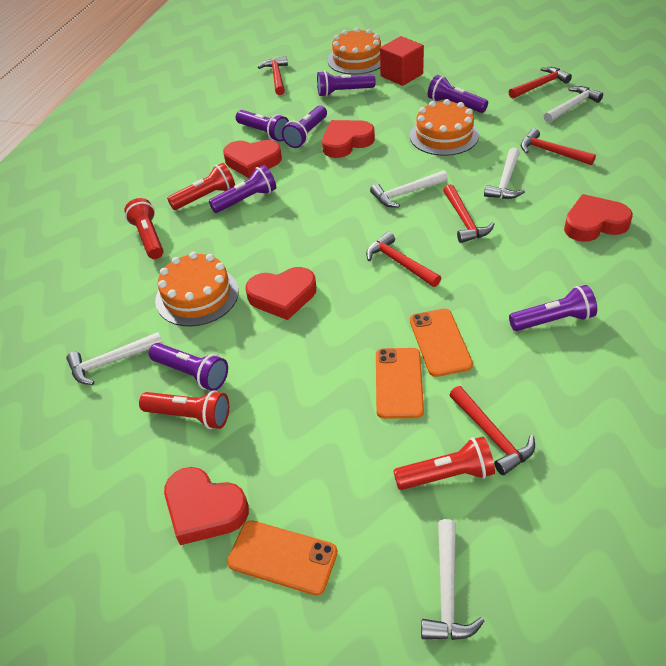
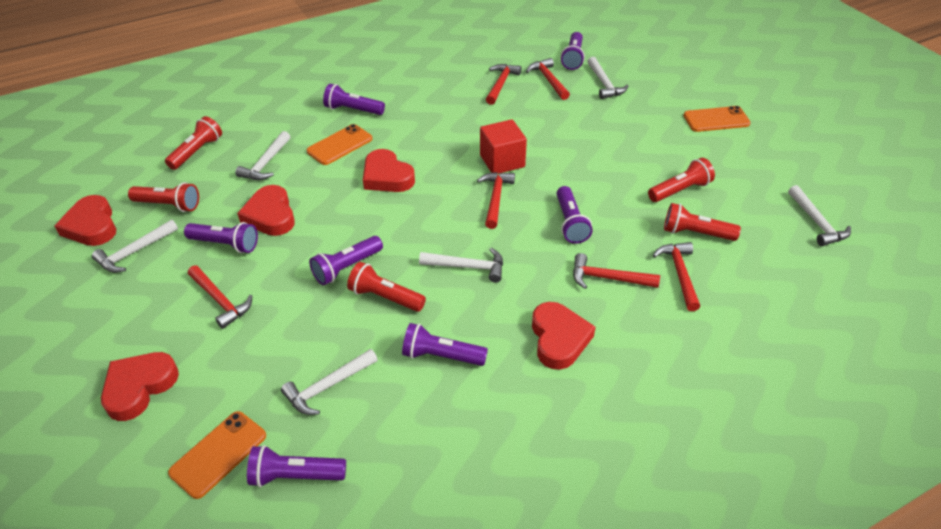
orange cake: 3 -> 0
red flashlight: 4 -> 5
white hammer: 5 -> 6

